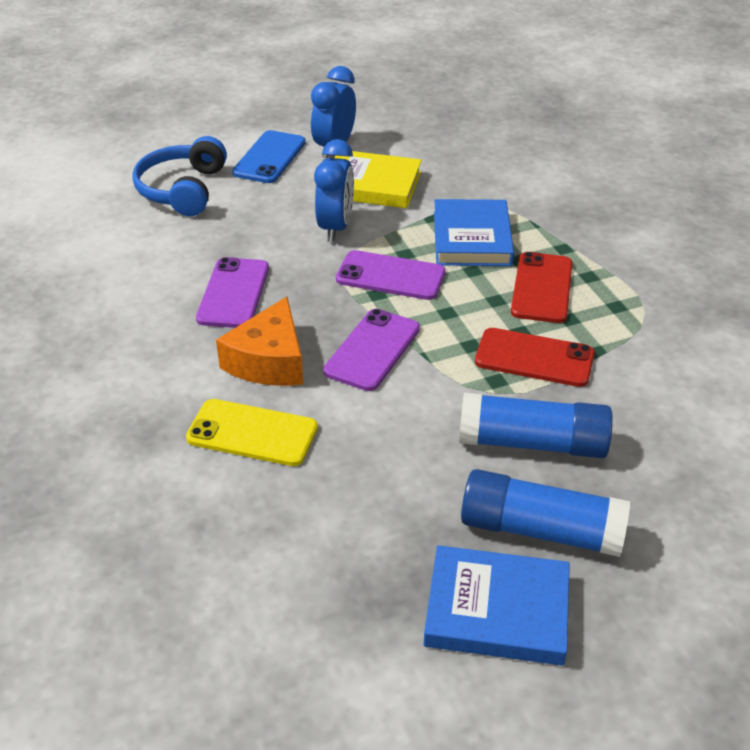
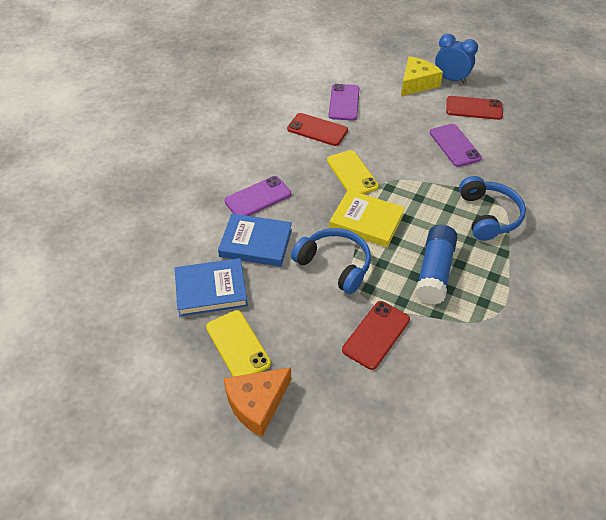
blue clock: 2 -> 1
blue glue stick: 2 -> 1
blue headphones: 1 -> 2
blue phone: 1 -> 0
red phone: 2 -> 3
yellow cheese: 0 -> 1
yellow phone: 1 -> 2

